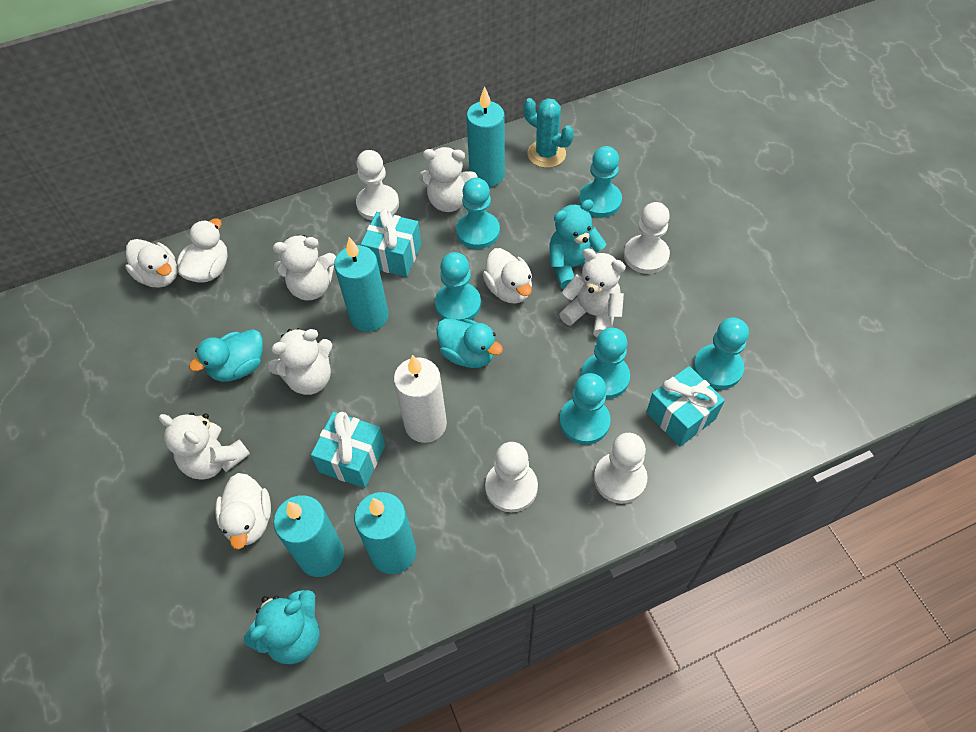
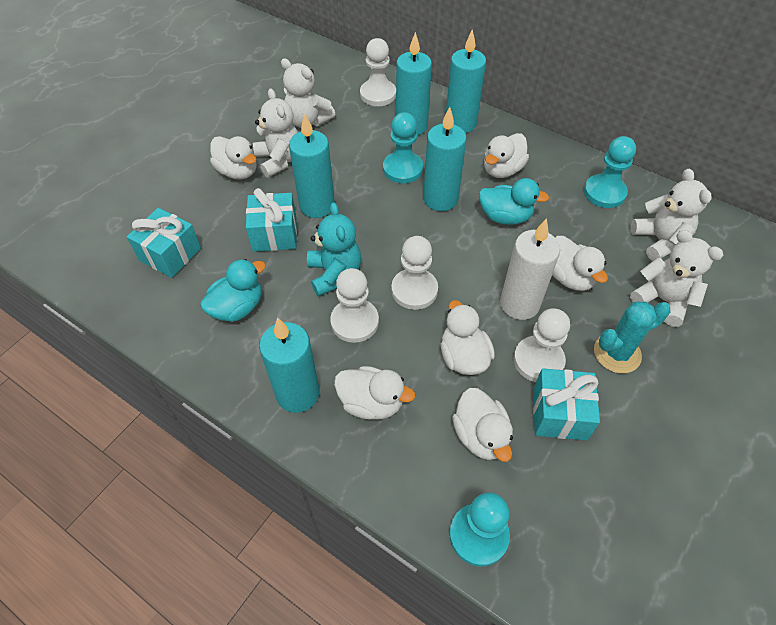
turquoise candle: 4 -> 5
turquoise pawn: 6 -> 3
turquoise teddy bear: 2 -> 1
white duck: 4 -> 6
white teddy bear: 5 -> 4

